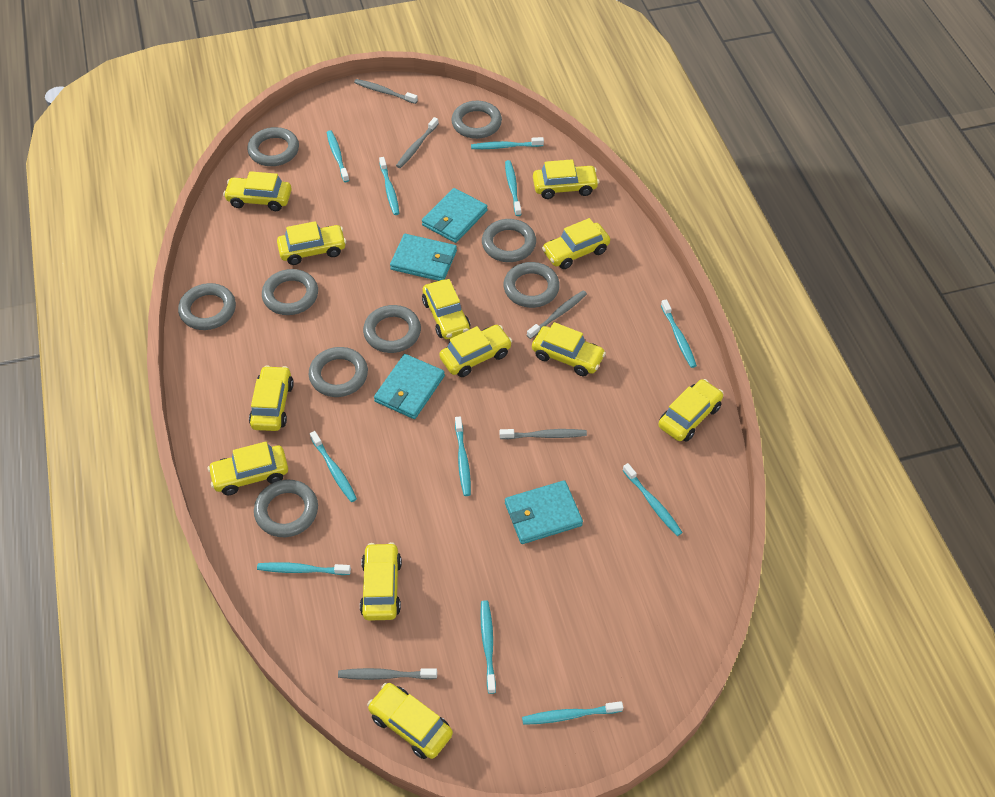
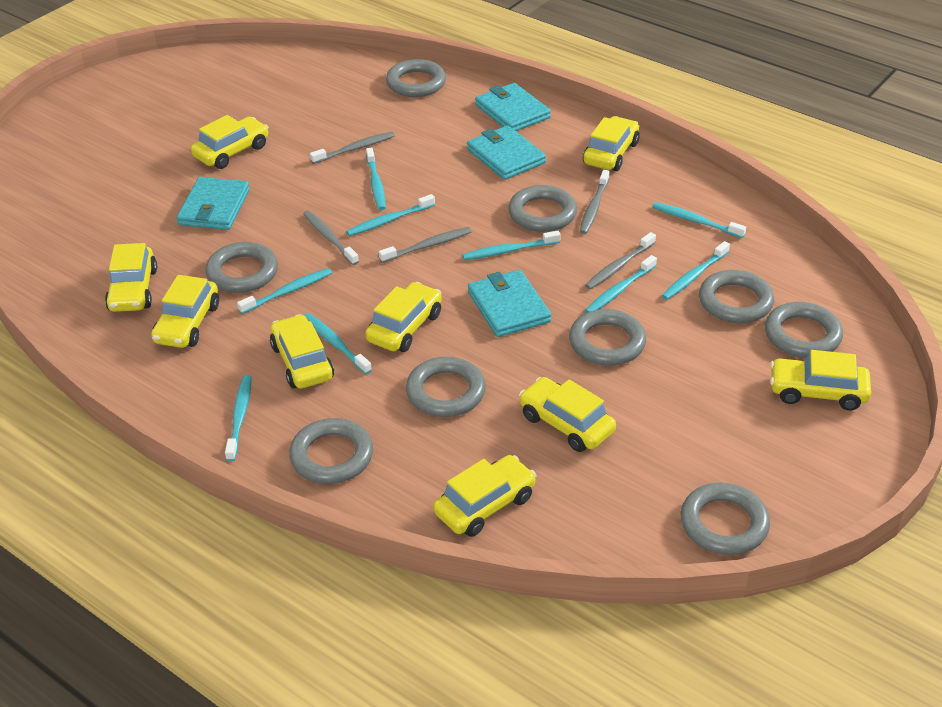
turquoise toothbrush: 11 -> 9
yellow car: 12 -> 9

